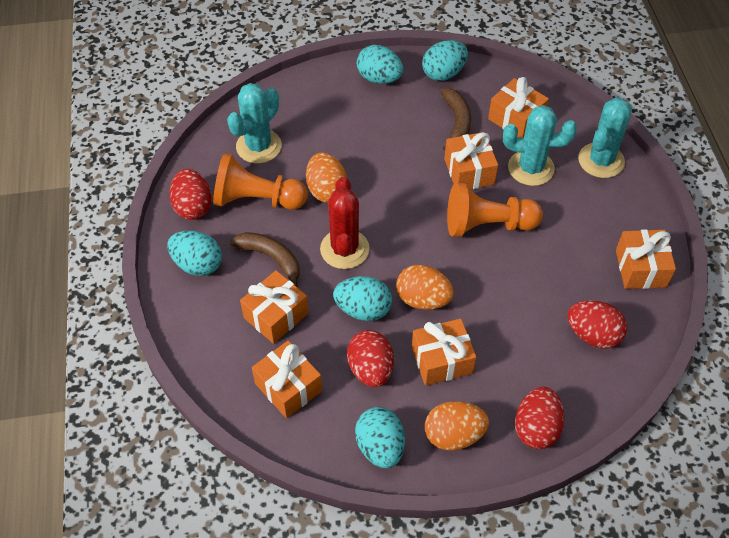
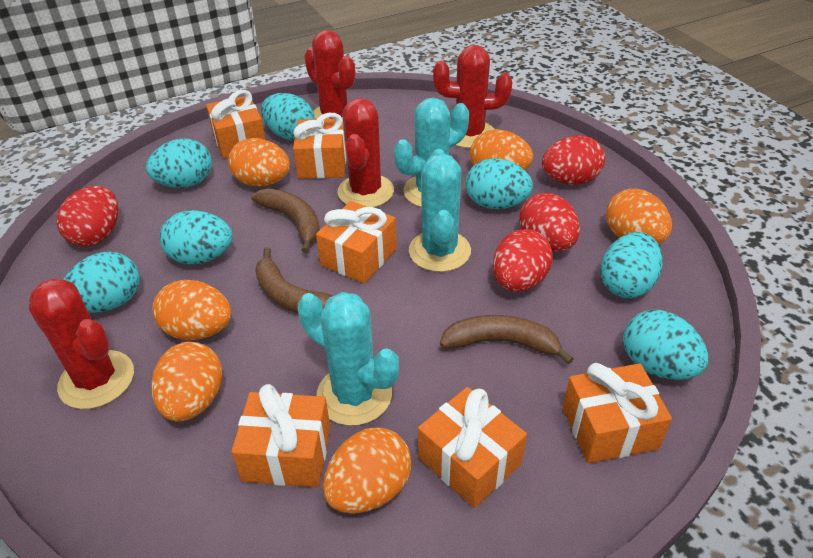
brown banana: 2 -> 3
orange egg: 3 -> 6
orange pawn: 2 -> 0
red cactus: 1 -> 4
turquoise egg: 5 -> 7

